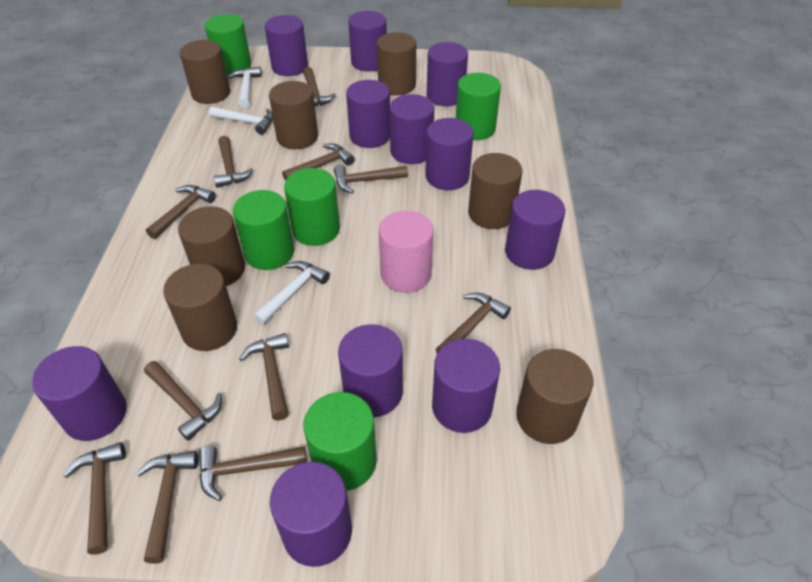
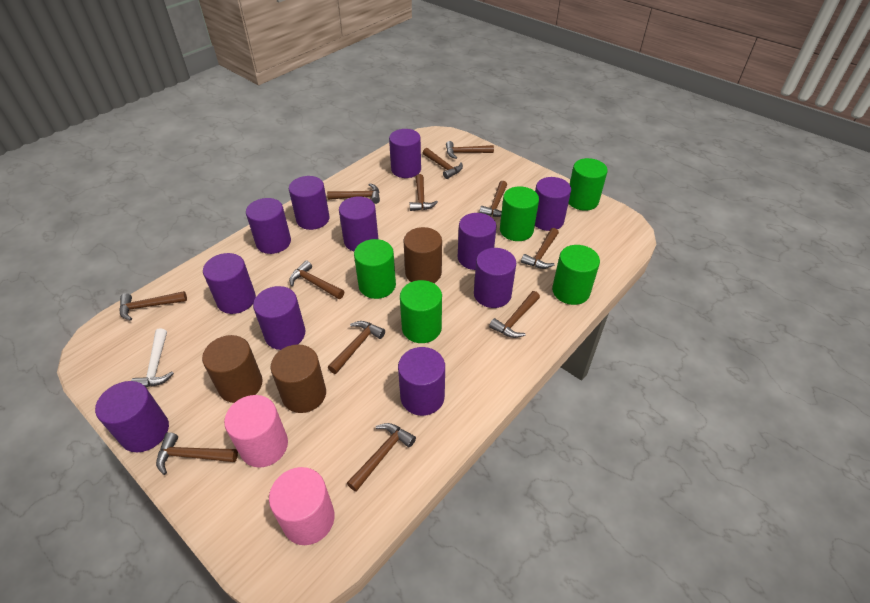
brown cylinder: 7 -> 3
brown hammer: 11 -> 12
pink cylinder: 1 -> 2
white hammer: 3 -> 1

